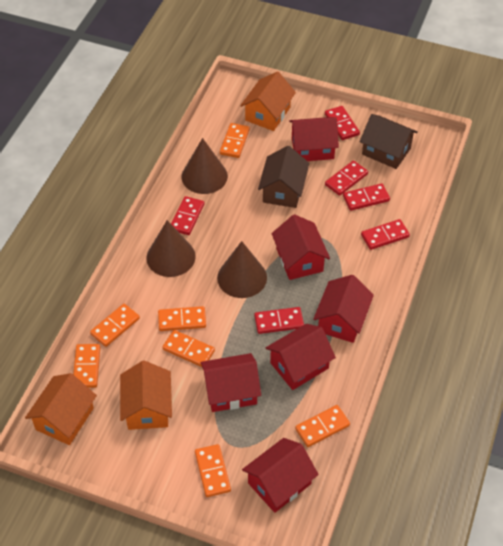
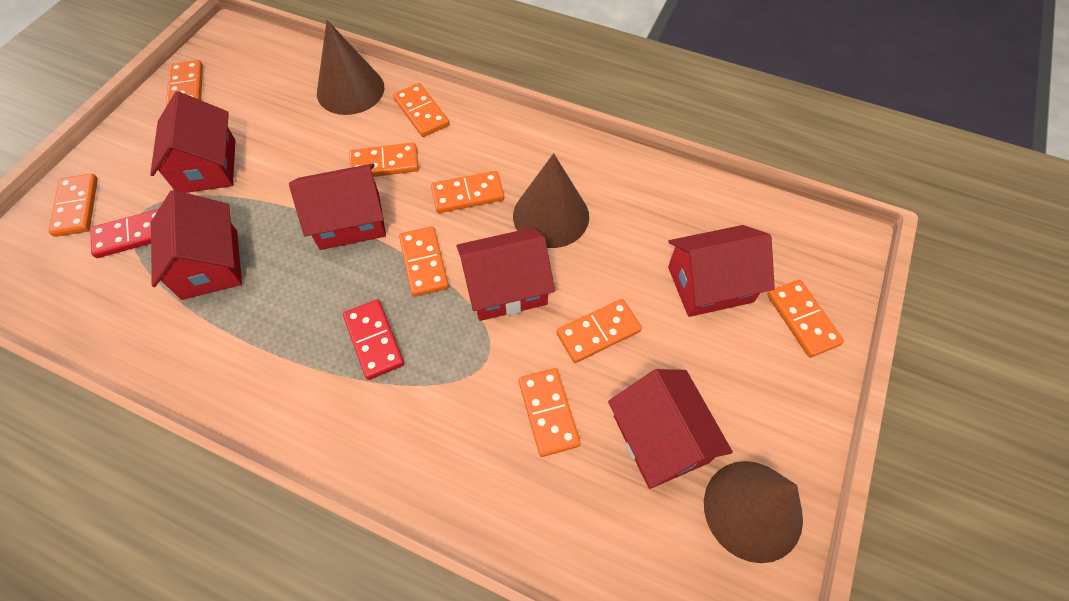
brown house: 2 -> 0
orange domino: 7 -> 9
orange house: 3 -> 0
red domino: 6 -> 2

